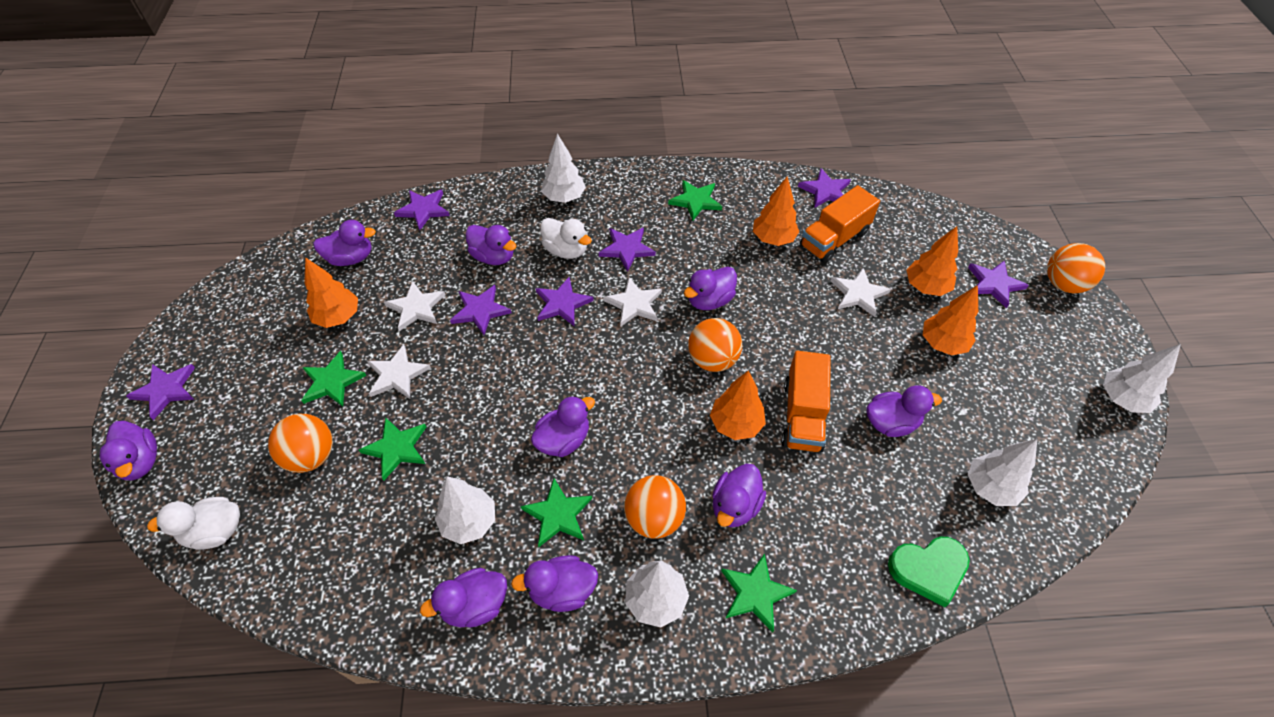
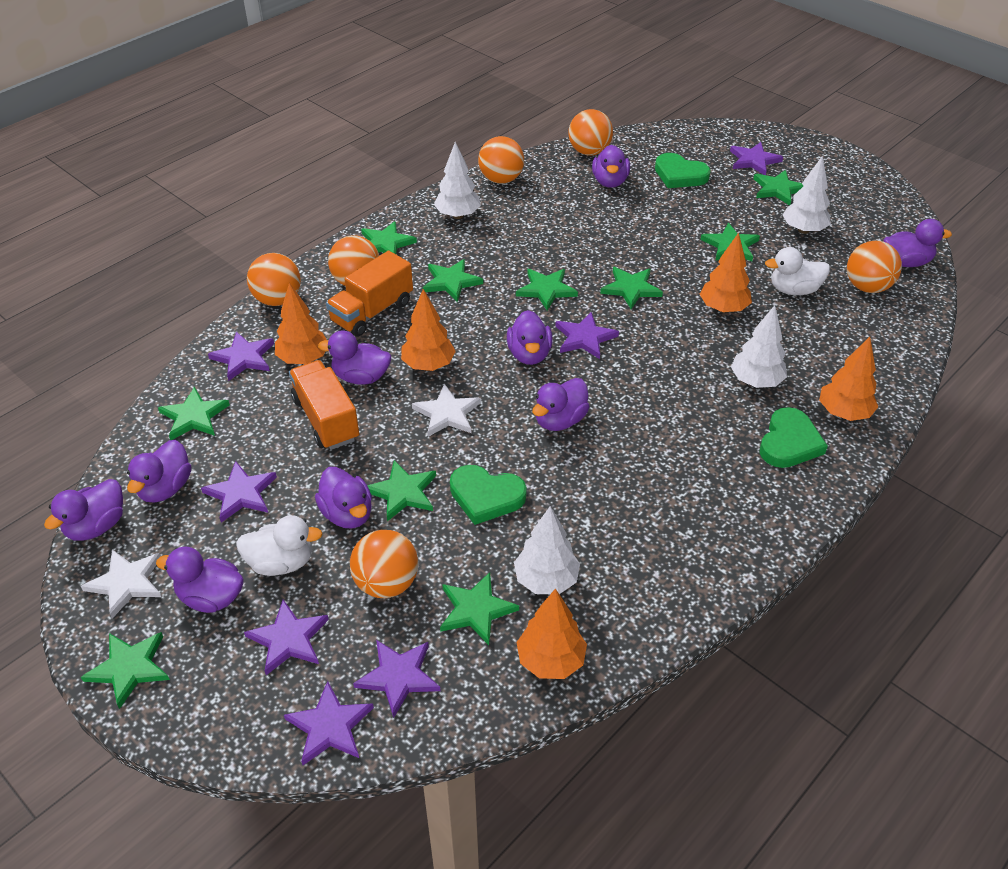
green heart: 1 -> 3
green star: 5 -> 10
orange ball: 4 -> 6
white star: 4 -> 2
white tree: 5 -> 4

